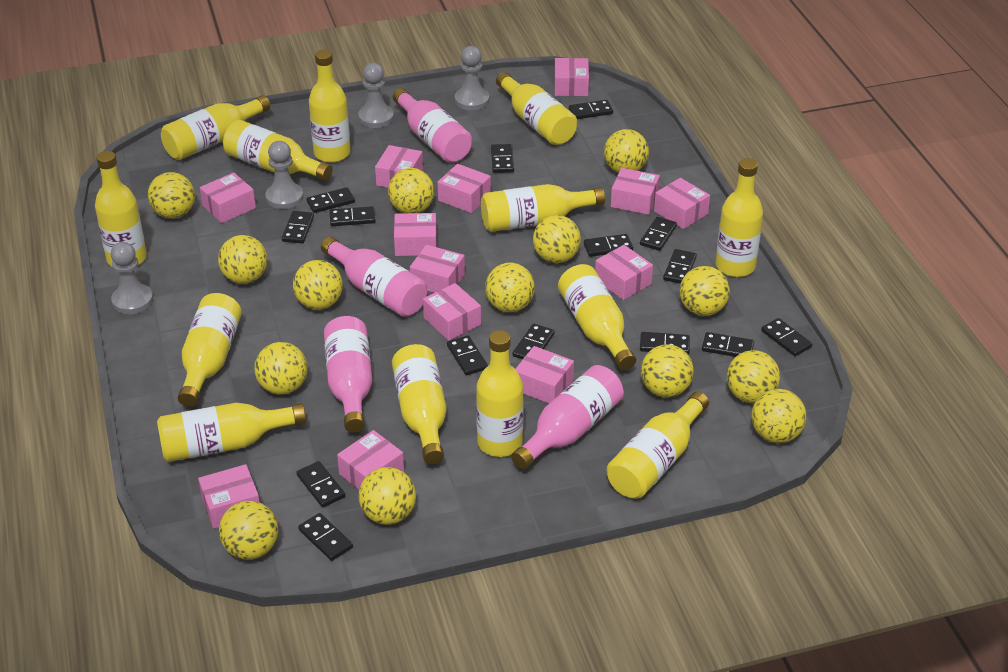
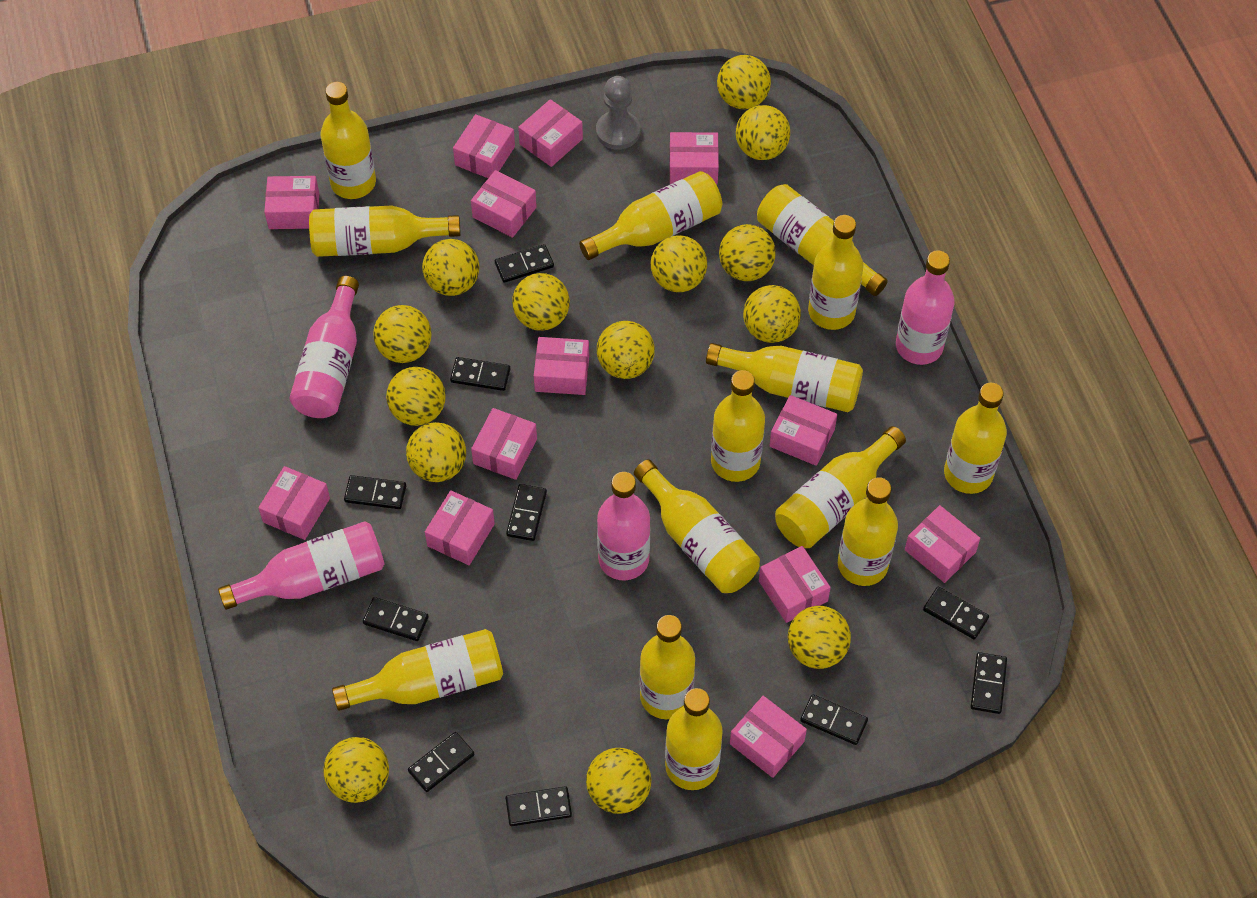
black domino: 15 -> 10
grey pawn: 4 -> 1
yellow bottle: 13 -> 14

